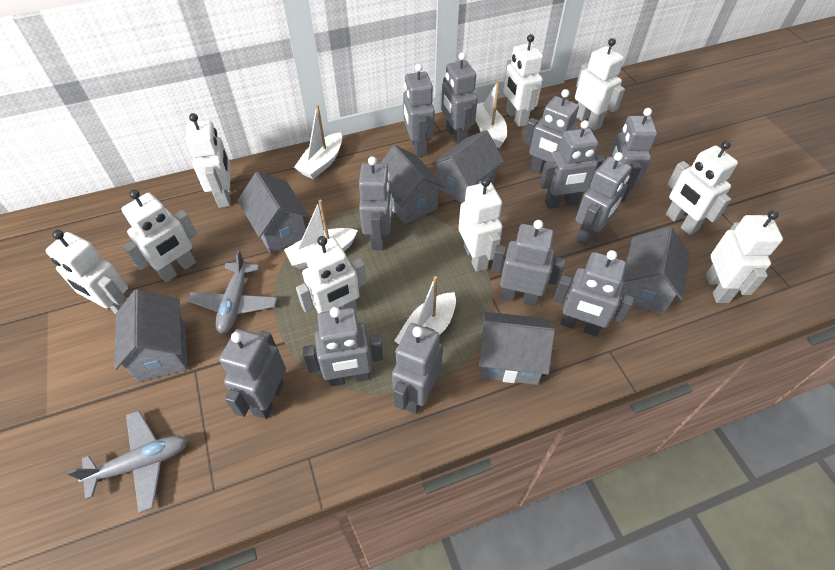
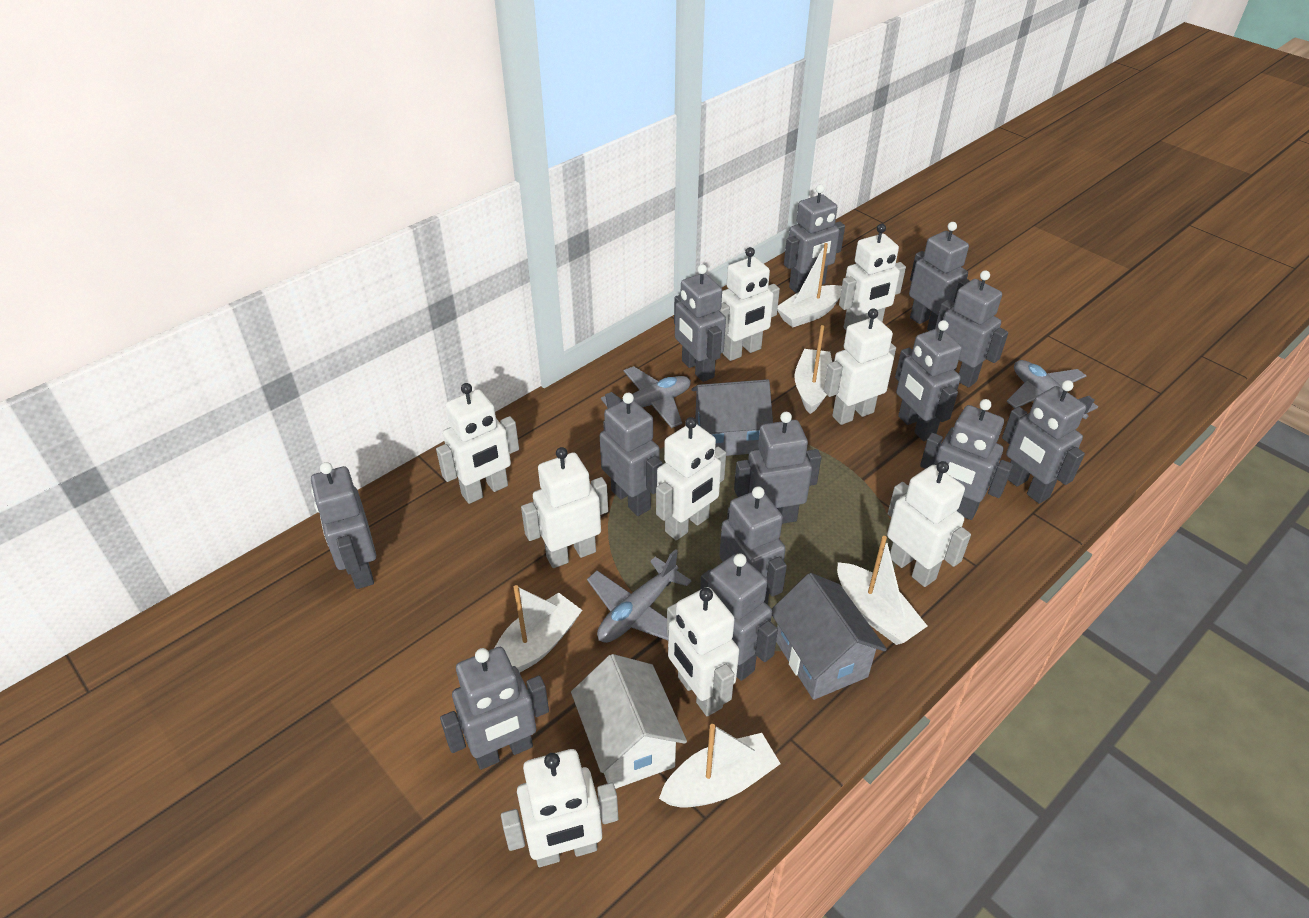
grey house: 6 -> 2
grey plane: 2 -> 3
grey robot: 12 -> 13
white boat: 4 -> 5
white house: 0 -> 1

